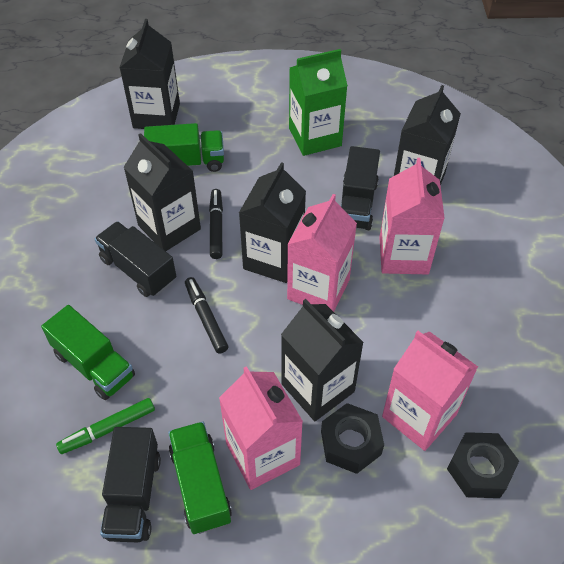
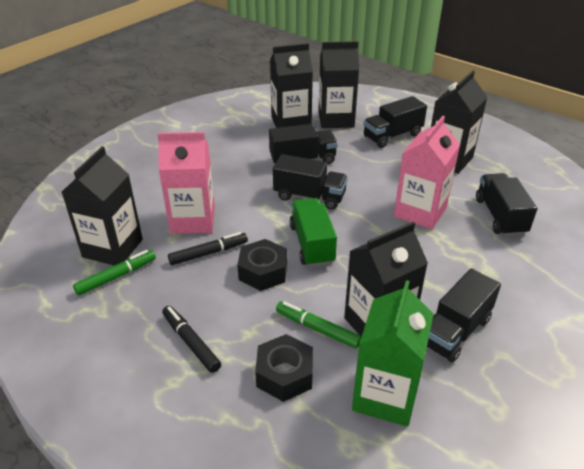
black truck: 3 -> 5
green marker: 1 -> 2
green truck: 3 -> 1
pink carton: 4 -> 2

